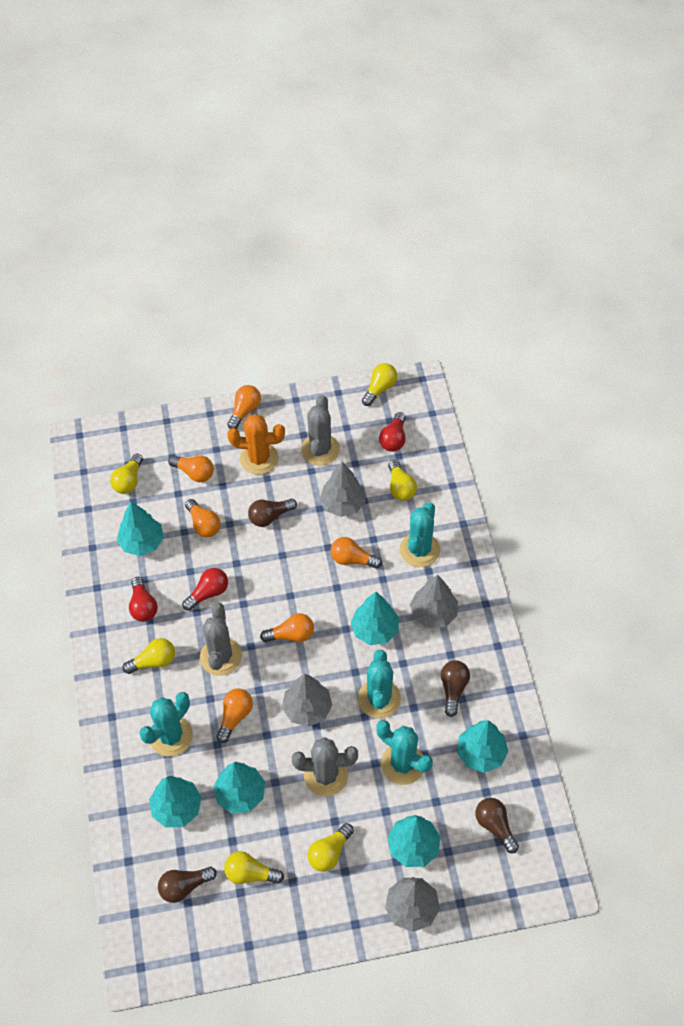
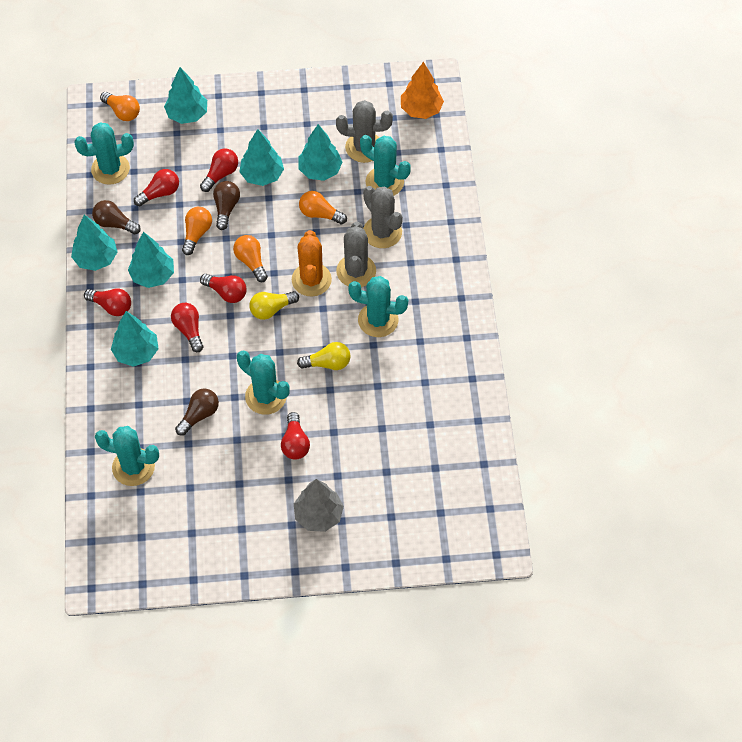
brown light bulb: 4 -> 3
grey tree: 4 -> 1
orange light bulb: 6 -> 4
orange tree: 0 -> 1
red light bulb: 3 -> 6
turquoise cactus: 4 -> 5
yellow light bulb: 6 -> 2

